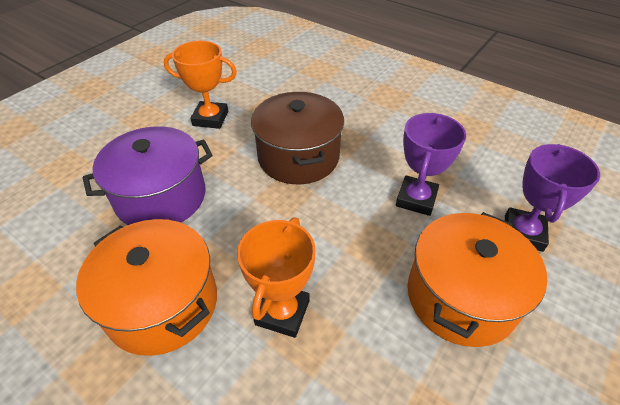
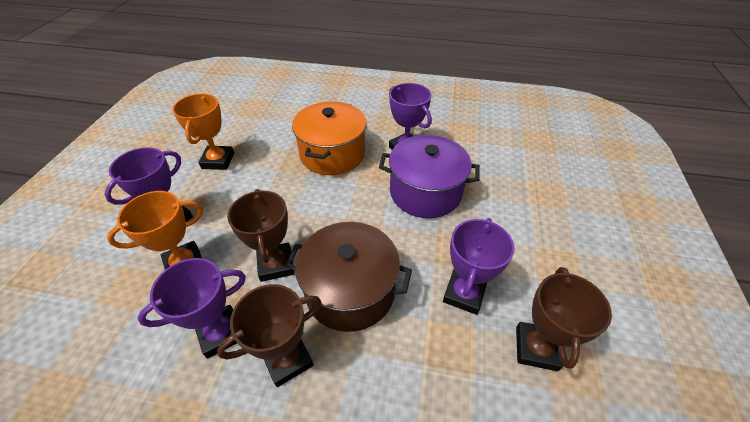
brown trophy: 0 -> 3
orange pot: 2 -> 1
purple trophy: 2 -> 4

